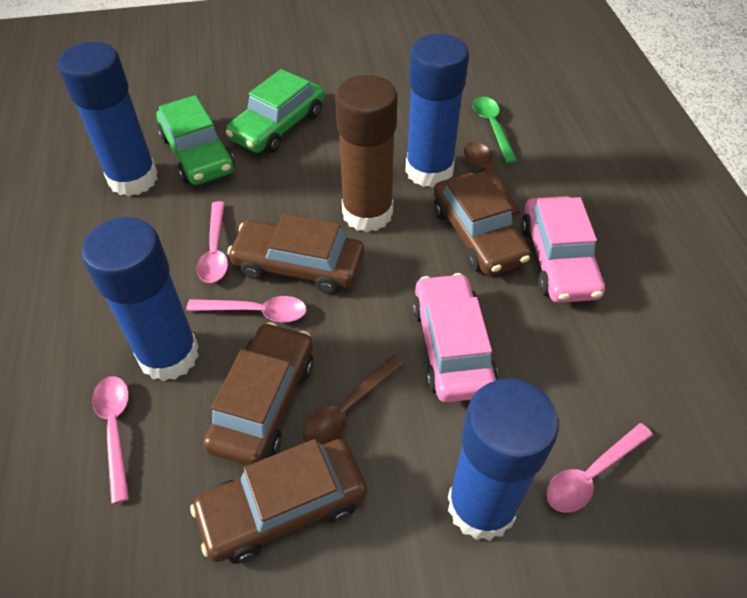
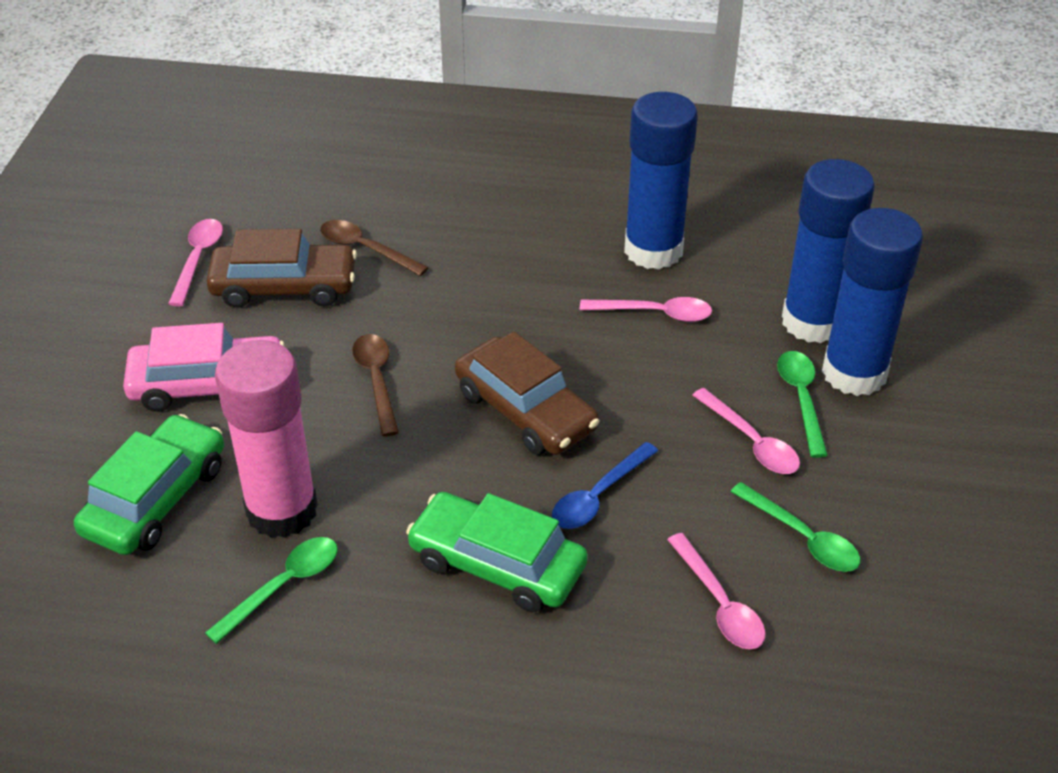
blue glue stick: 4 -> 3
blue spoon: 0 -> 1
brown car: 4 -> 2
brown glue stick: 1 -> 0
green spoon: 1 -> 3
pink car: 2 -> 1
pink glue stick: 0 -> 1

